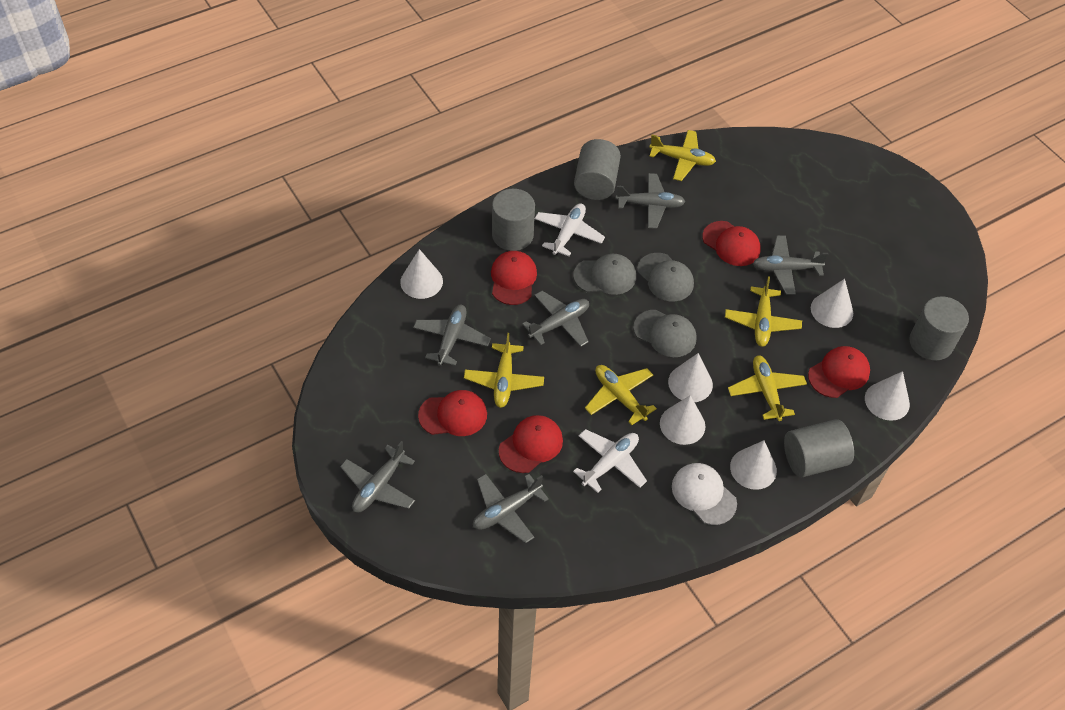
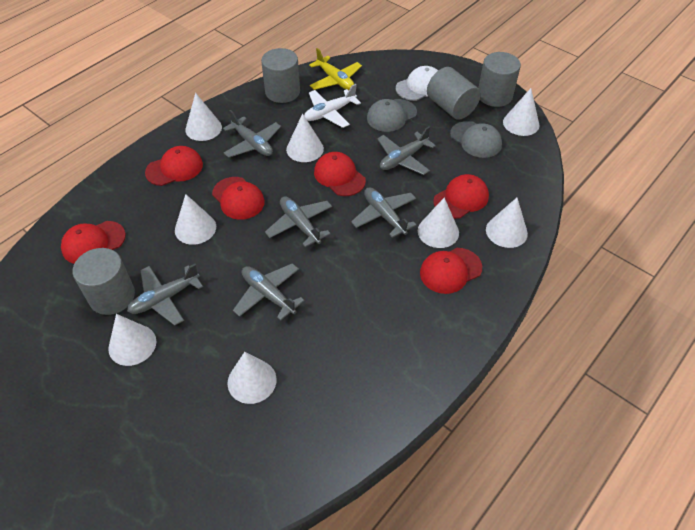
grey cap: 3 -> 2
red cap: 5 -> 6
white cone: 6 -> 8
white plane: 2 -> 1
yellow plane: 5 -> 1

